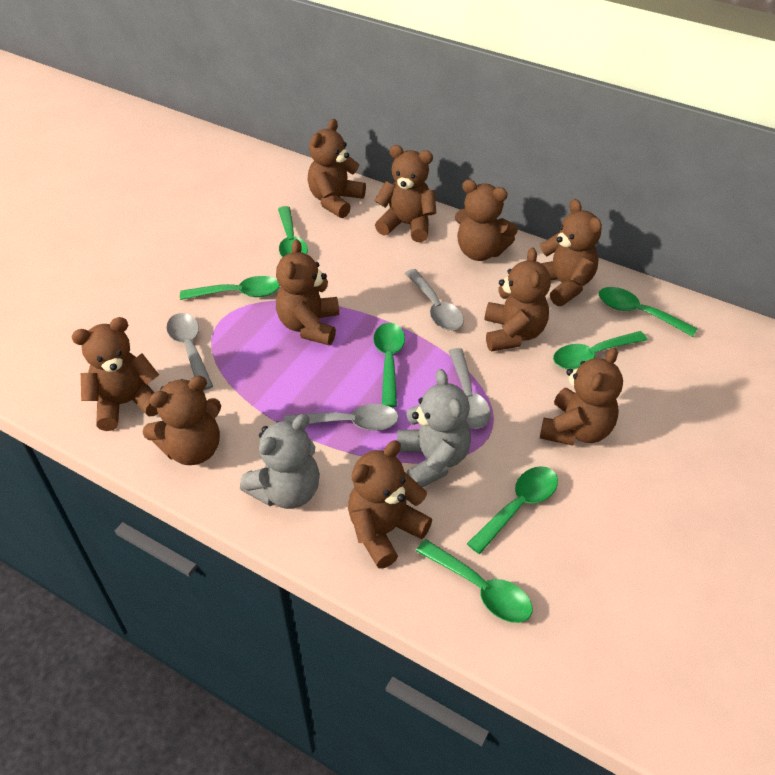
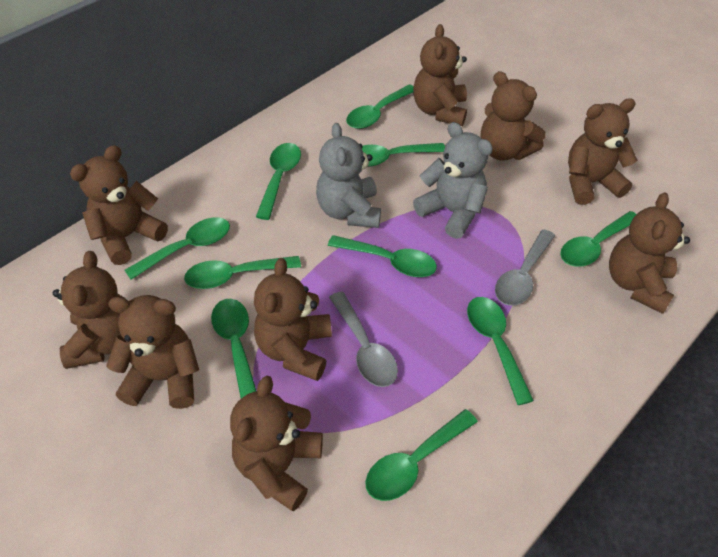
brown teddy bear: 10 -> 9
green spoon: 7 -> 10
grey spoon: 4 -> 2

